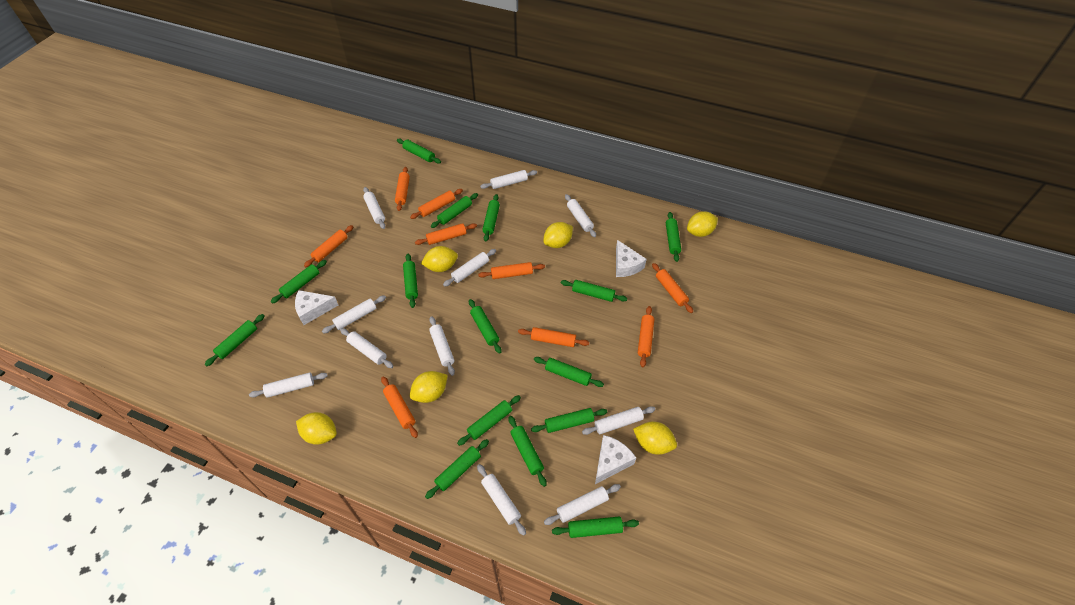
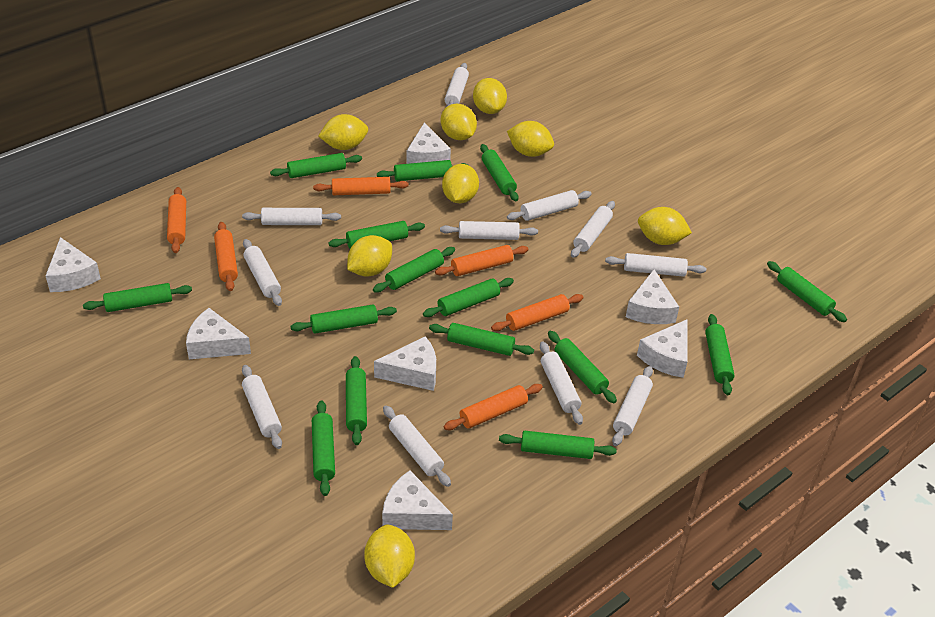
orange rolling pin: 9 -> 6
white cheese: 3 -> 7
yellow lemon: 6 -> 8

